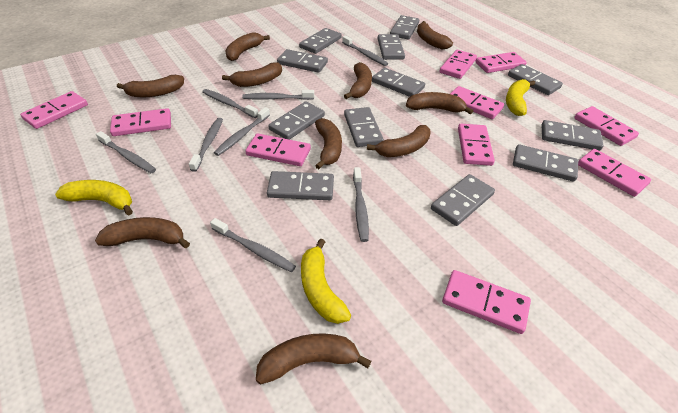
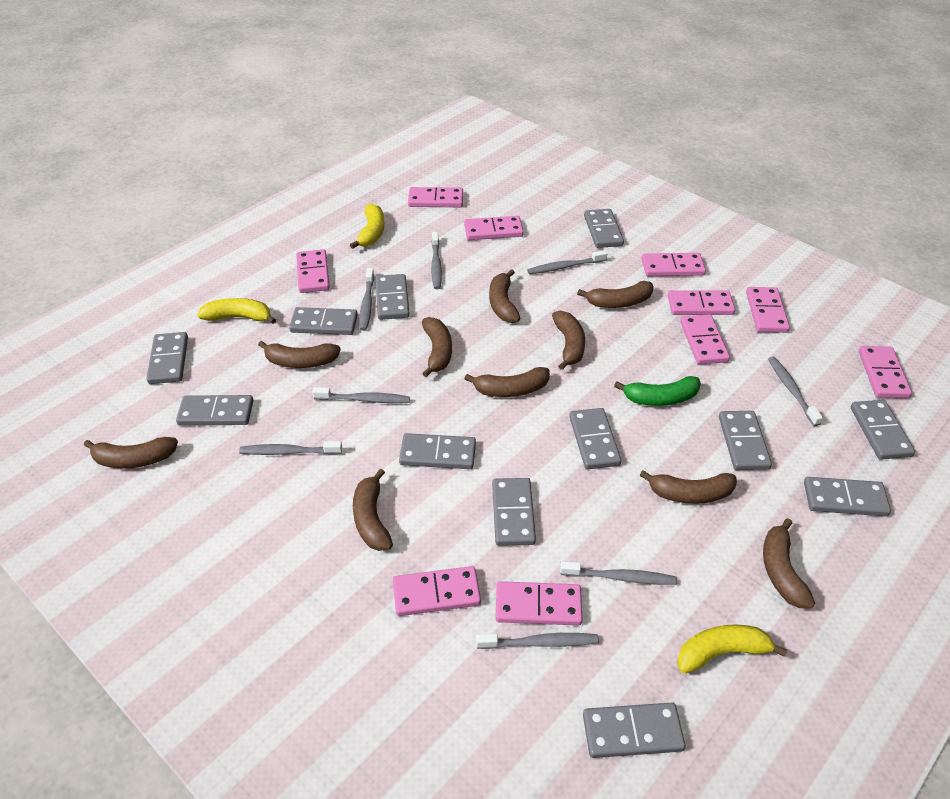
green banana: 0 -> 1

